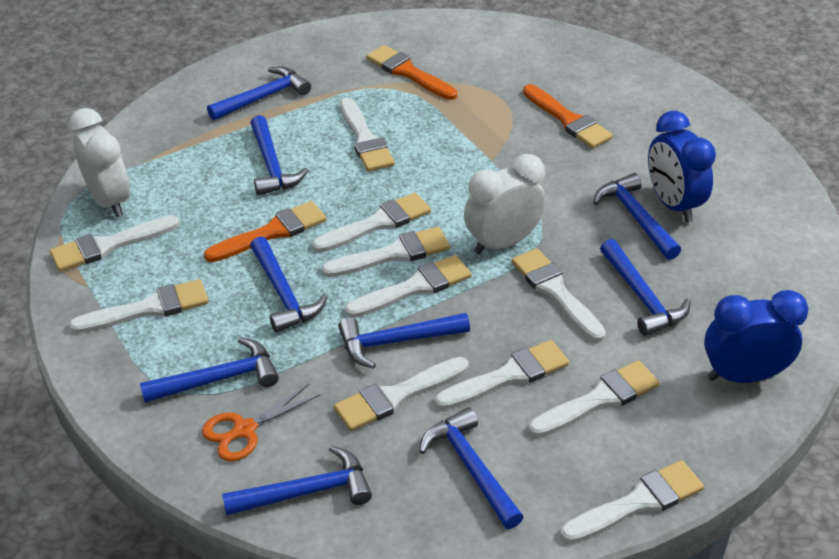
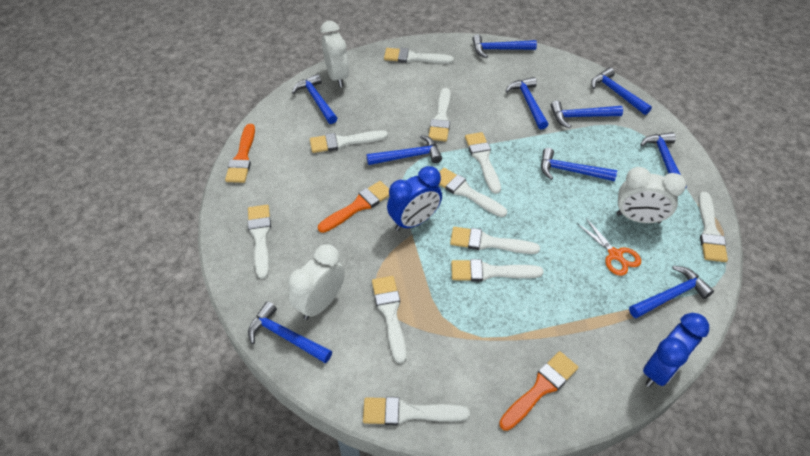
blue hammer: 9 -> 10
white clock: 2 -> 3

